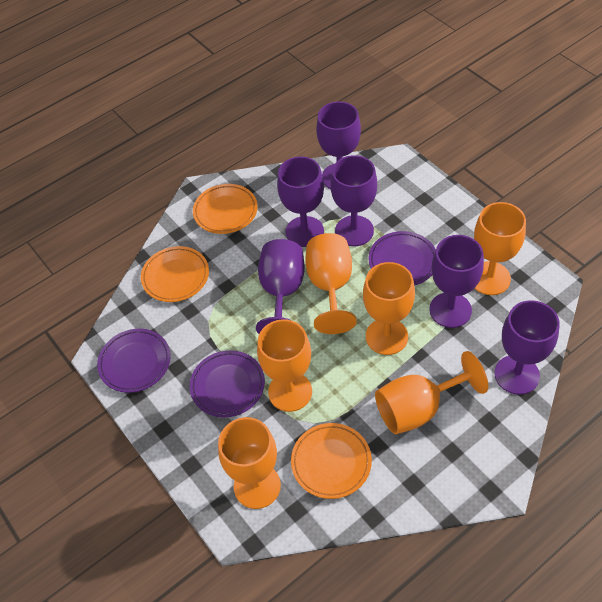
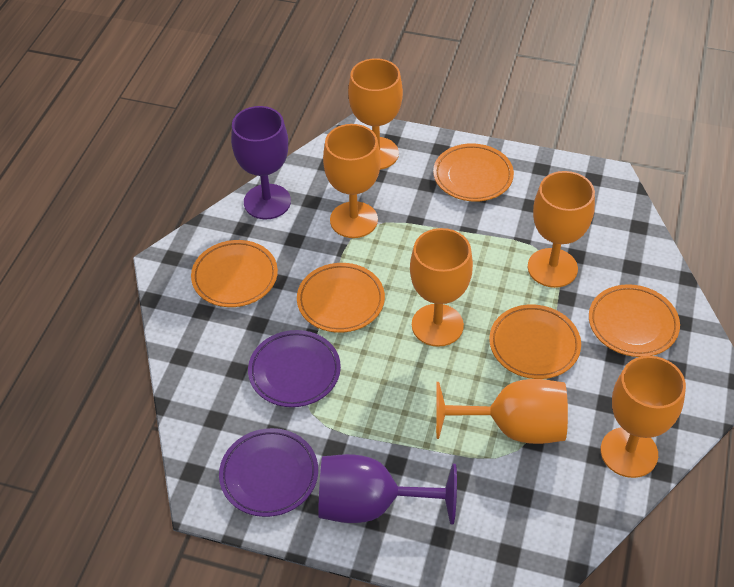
orange plate: 3 -> 5
purple goblet: 6 -> 2
purple plate: 3 -> 2

